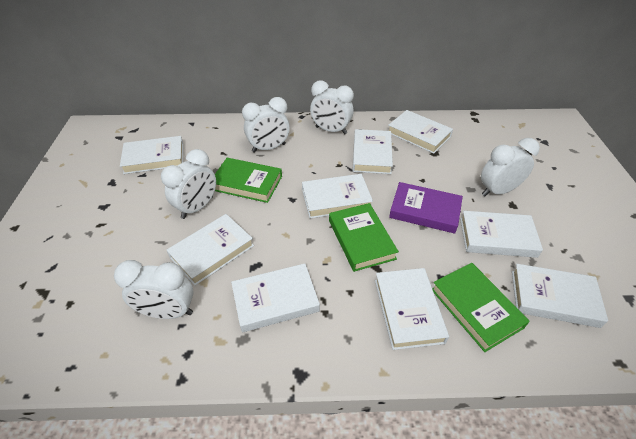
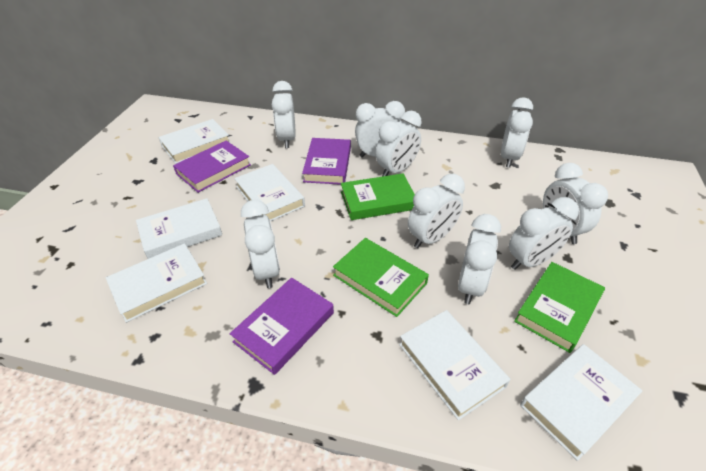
purple book: 1 -> 3
white book: 9 -> 6
white clock: 5 -> 9

